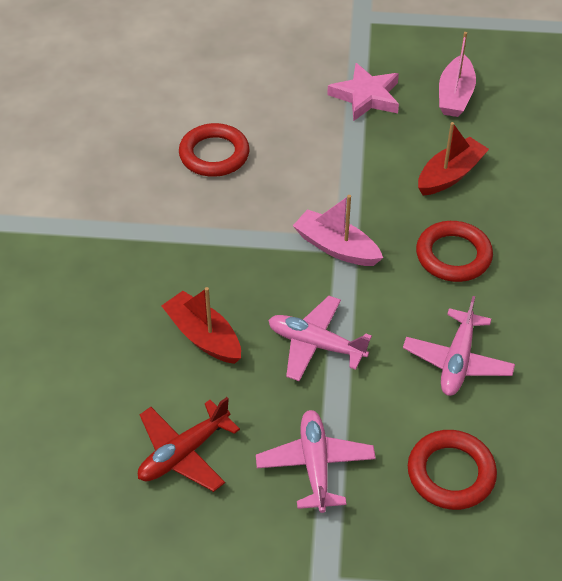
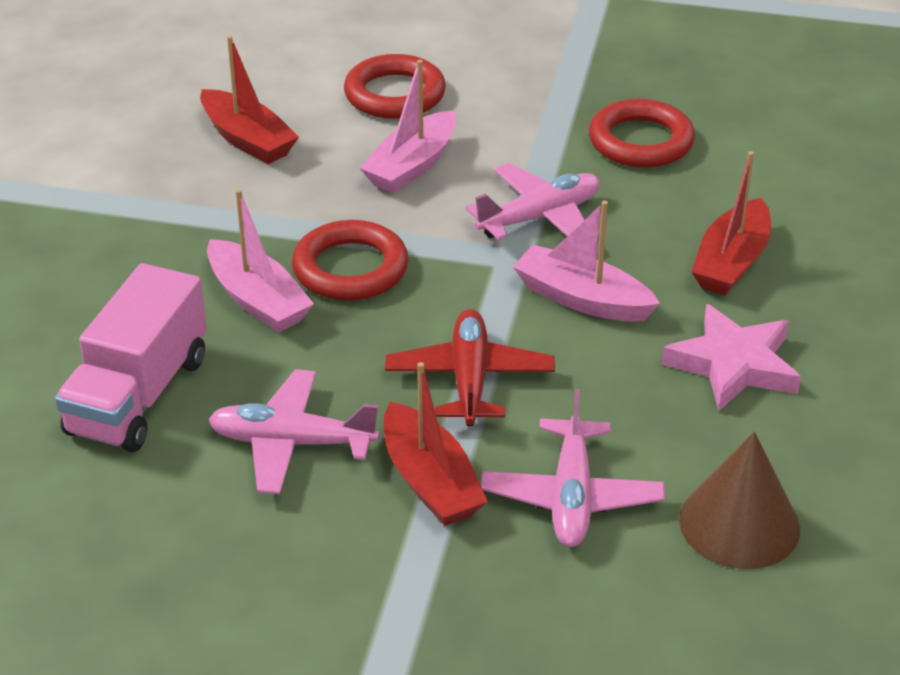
brown cone: 0 -> 1
pink boat: 2 -> 3
pink truck: 0 -> 1
red boat: 2 -> 3

